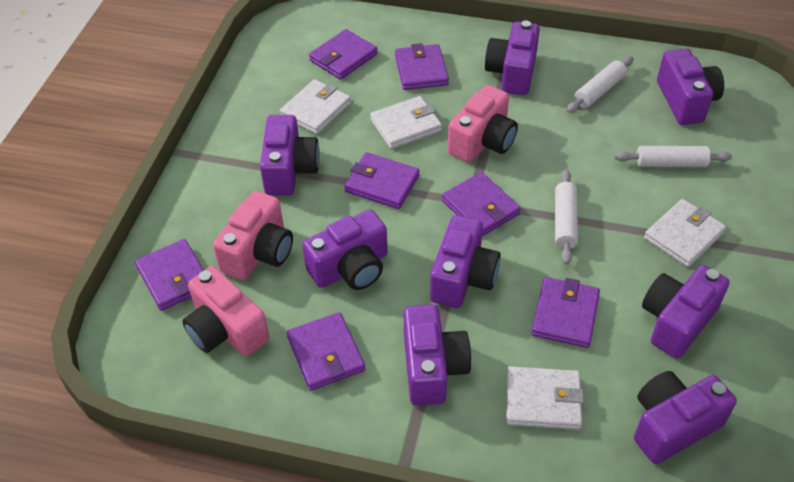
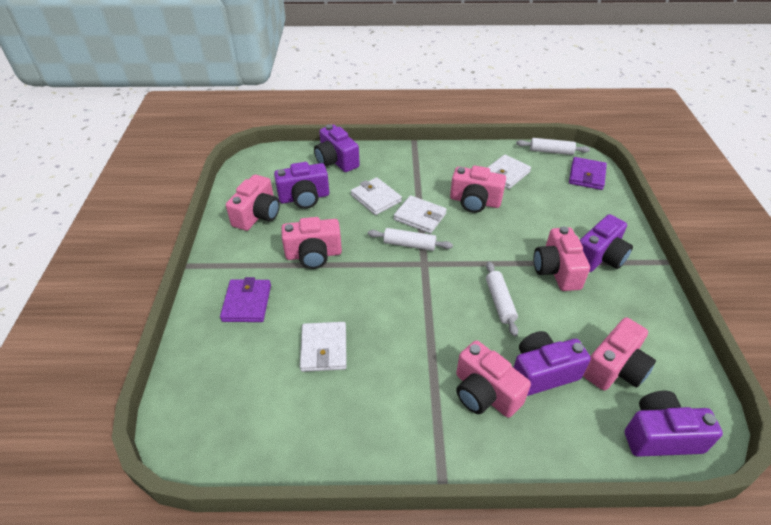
pink camera: 3 -> 6
purple camera: 8 -> 5
purple wallet: 7 -> 2

